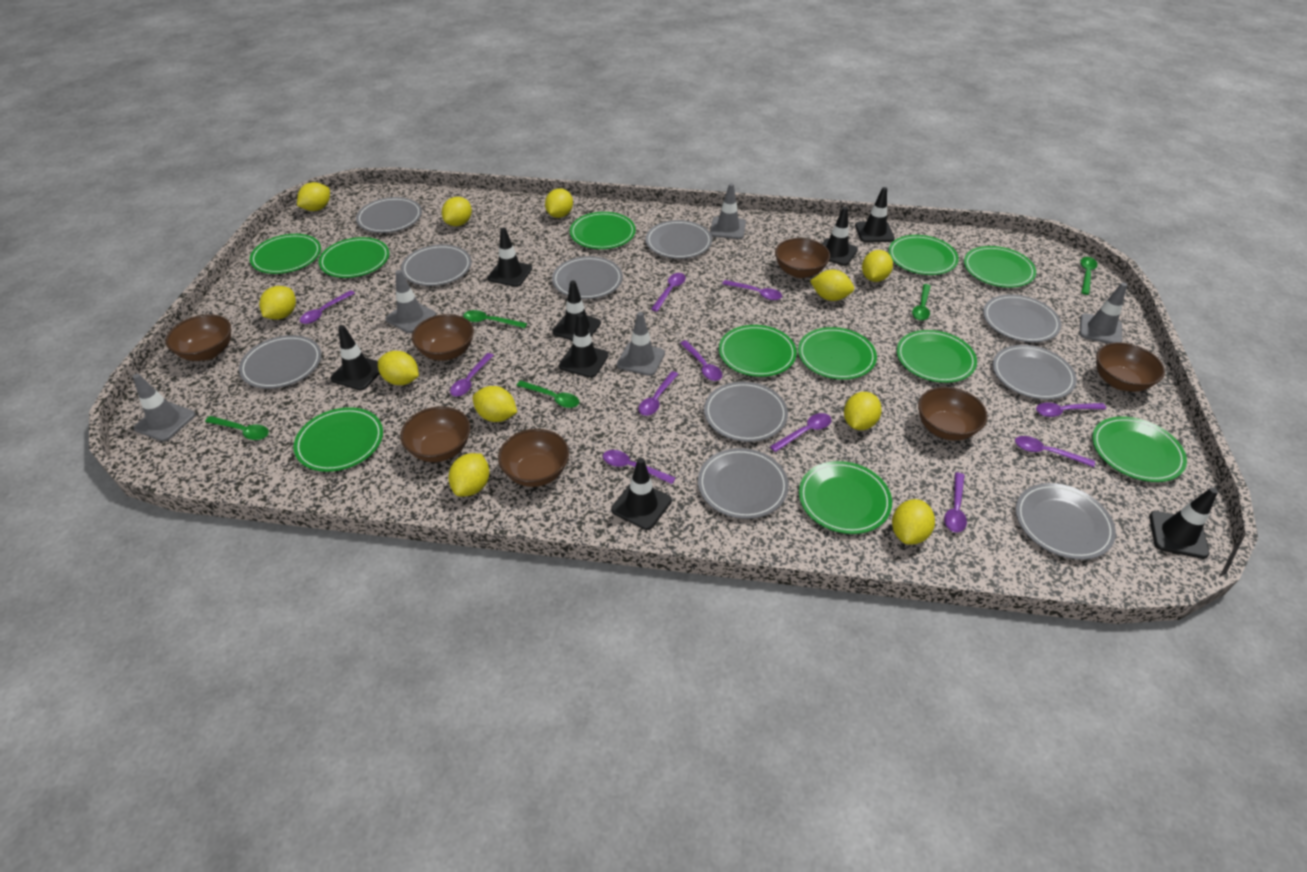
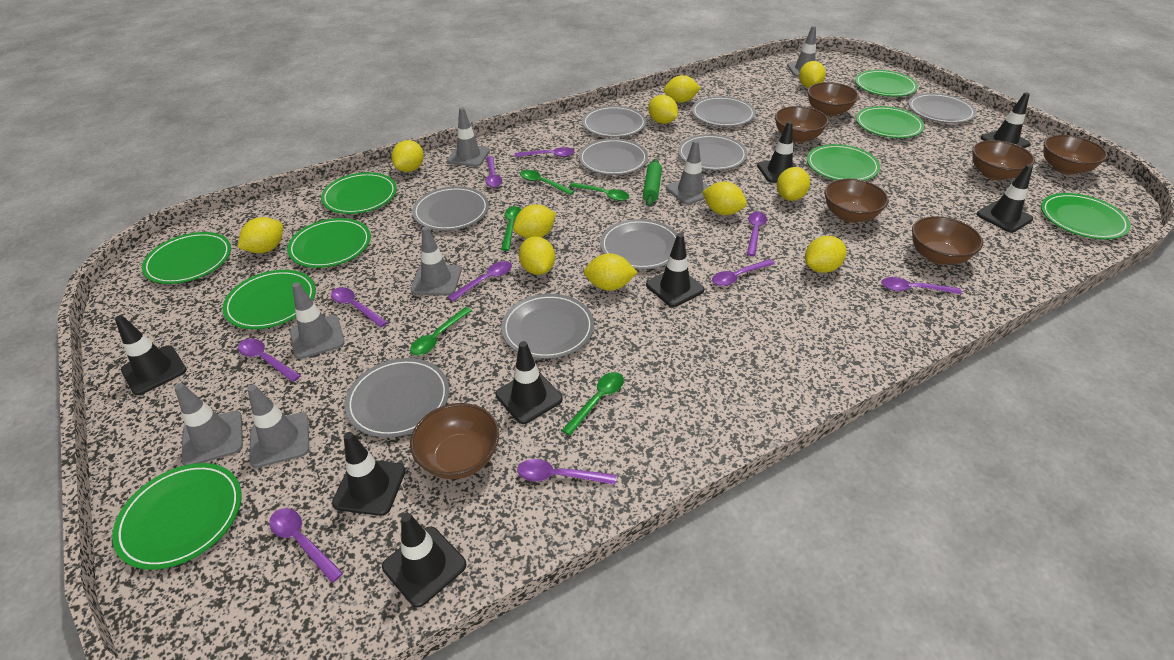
green plate: 11 -> 9
green rolling pin: 0 -> 1
grey plate: 10 -> 9
grey traffic cone: 5 -> 7
purple spoon: 11 -> 10

